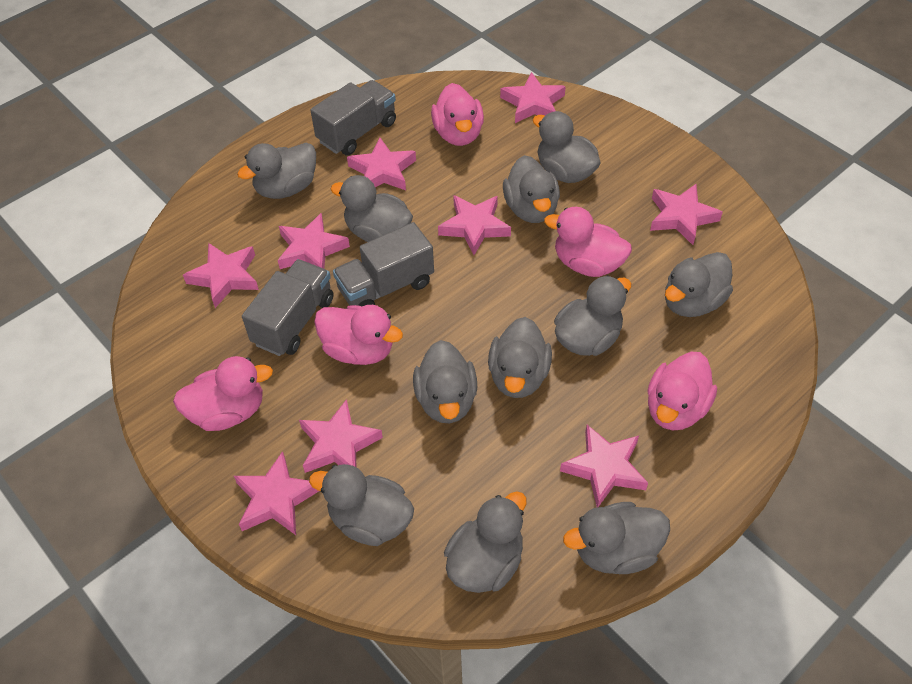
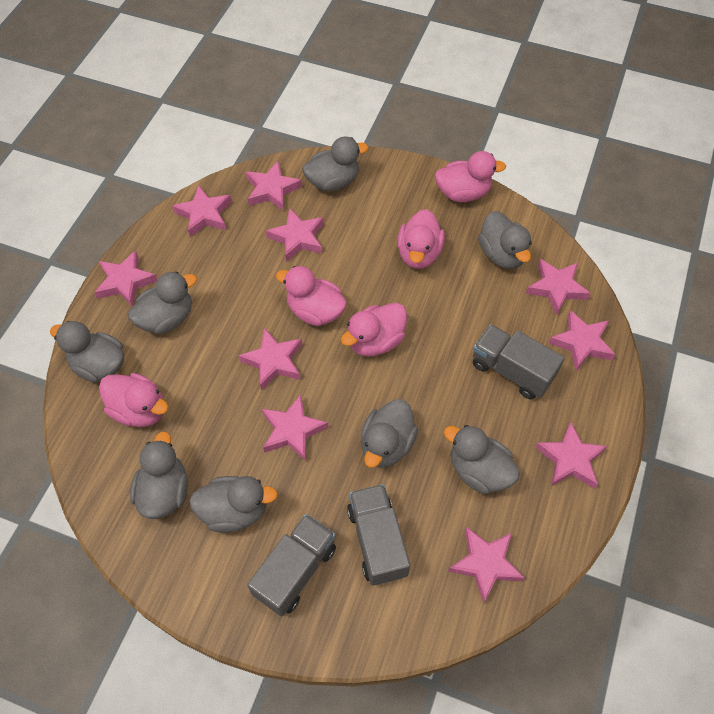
grey duck: 11 -> 8
pink star: 9 -> 10

